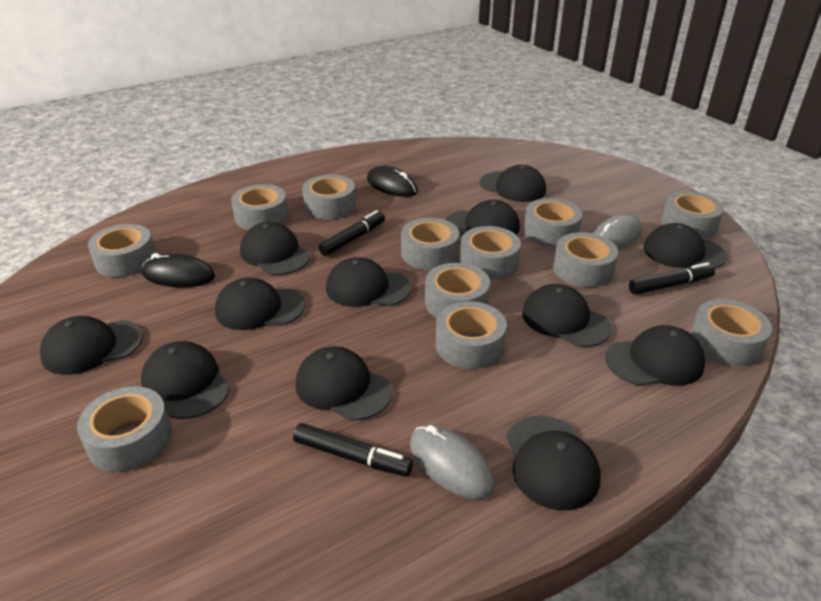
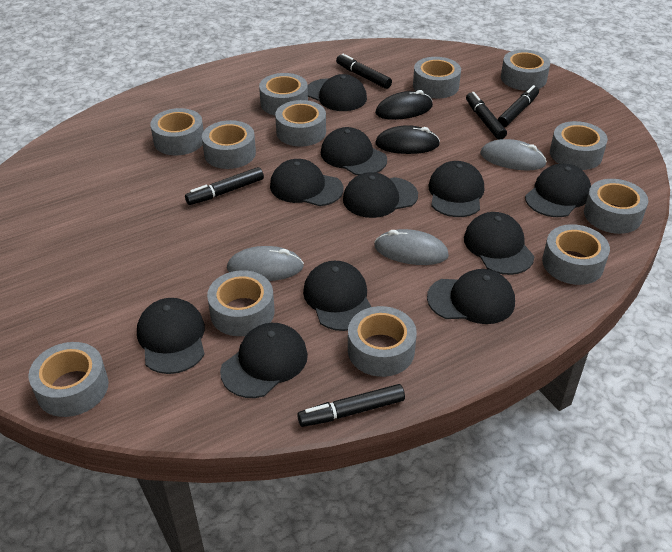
black cap: 12 -> 11
black marker: 3 -> 5
grey mouse: 2 -> 3

